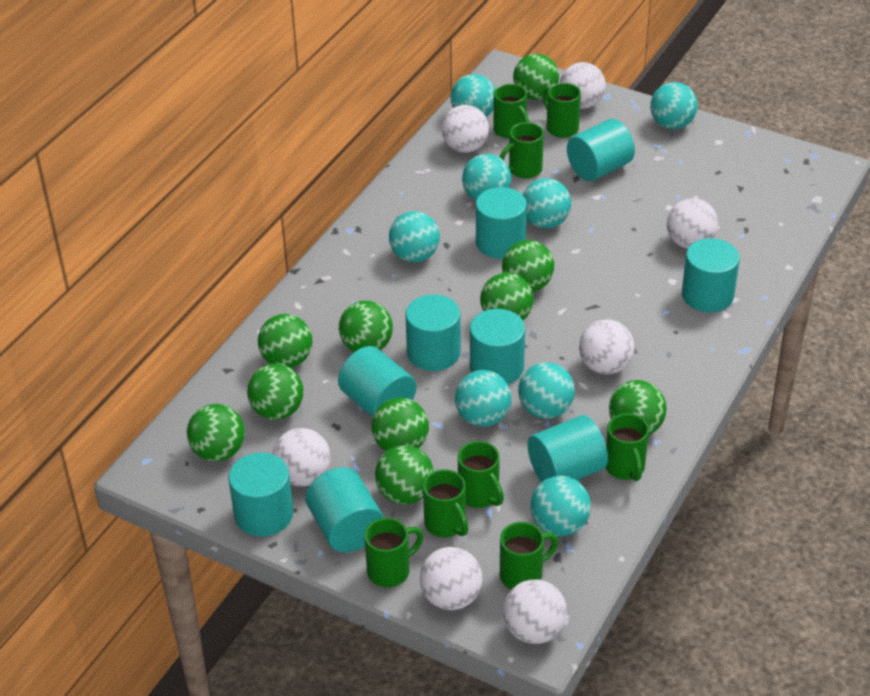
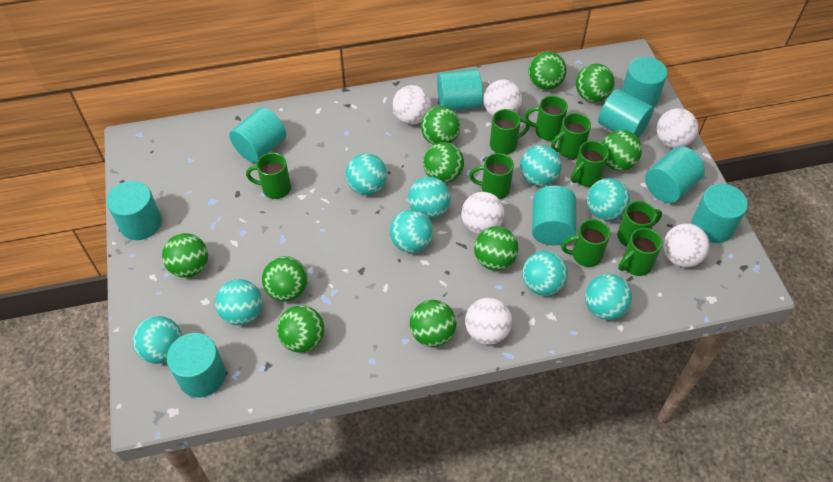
green mug: 8 -> 9
turquoise ball: 8 -> 9
white ball: 7 -> 6

